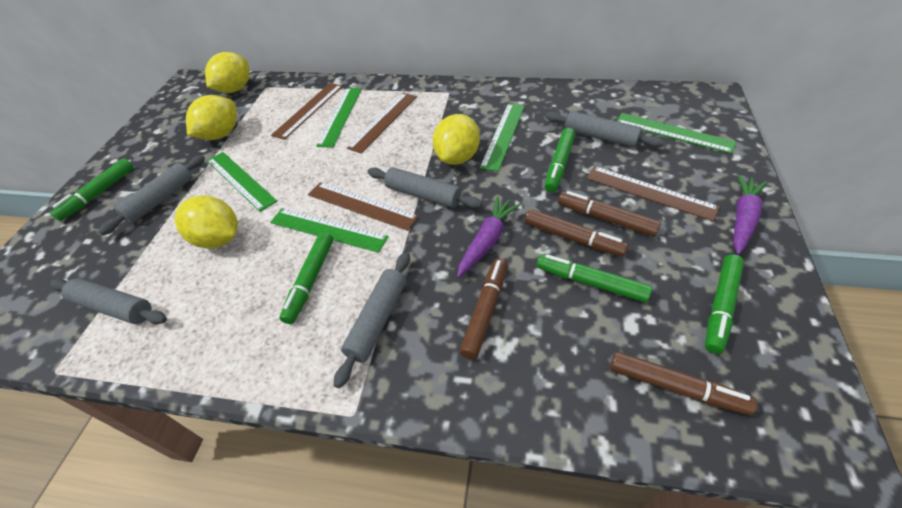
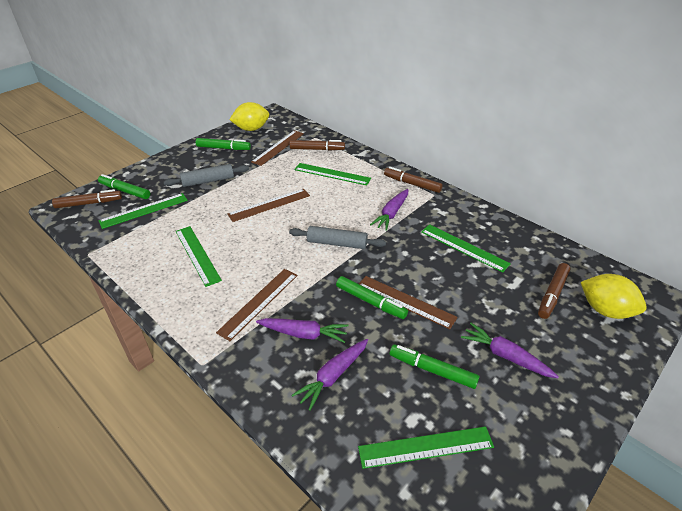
green marker: 5 -> 4
grey rolling pin: 5 -> 2
purple carrot: 2 -> 4
yellow lemon: 4 -> 2

